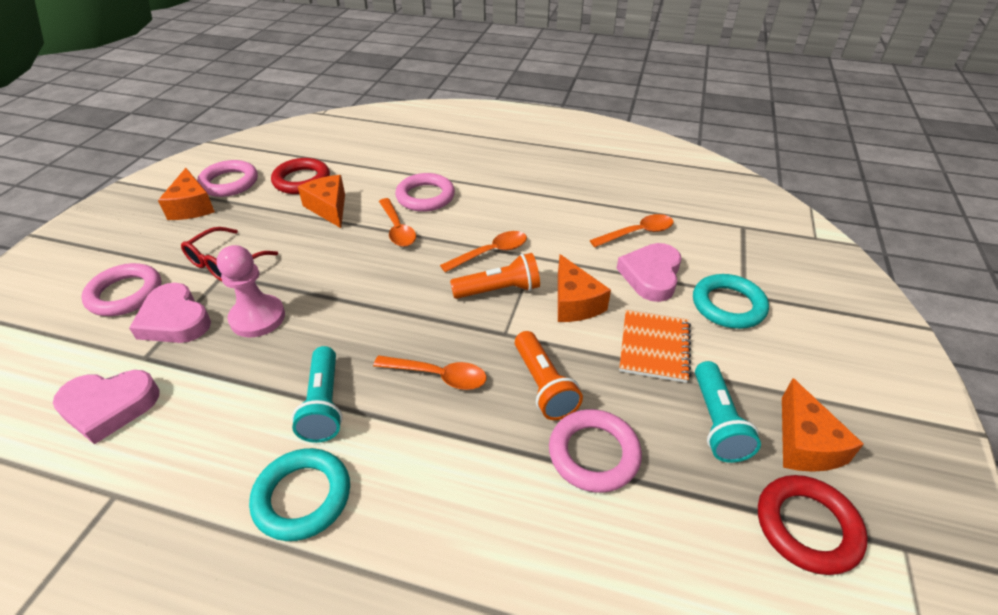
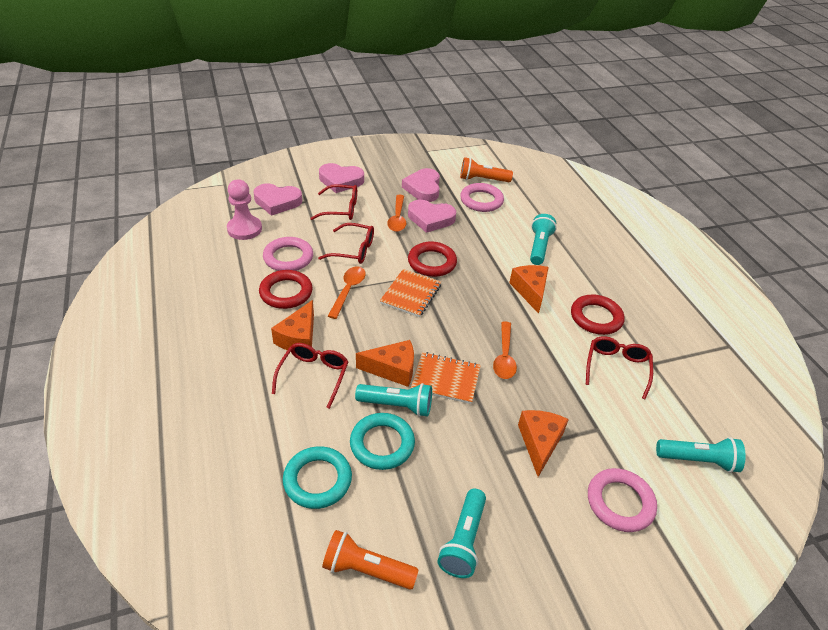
orange notebook: 1 -> 2
orange spoon: 4 -> 3
pink heart: 3 -> 4
pink ring: 4 -> 3
red glasses: 1 -> 4
red ring: 2 -> 3
turquoise flashlight: 2 -> 4

